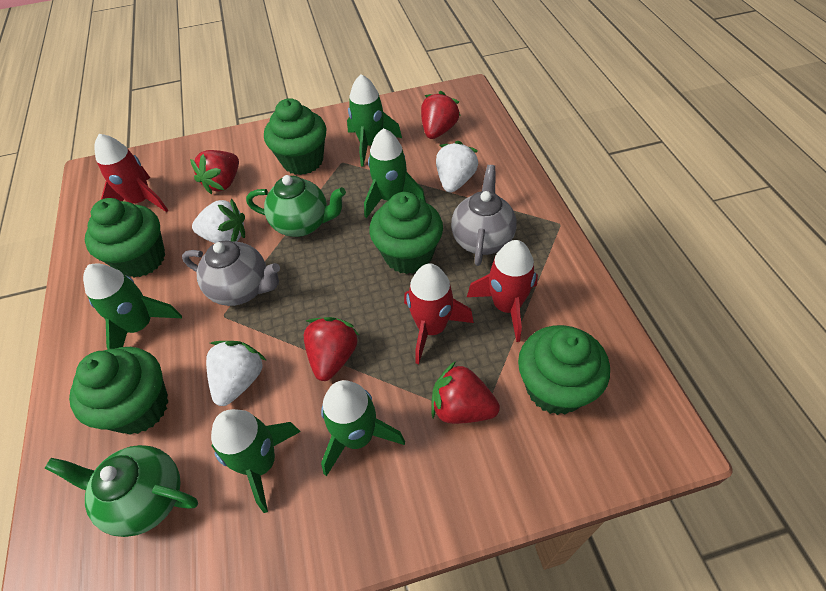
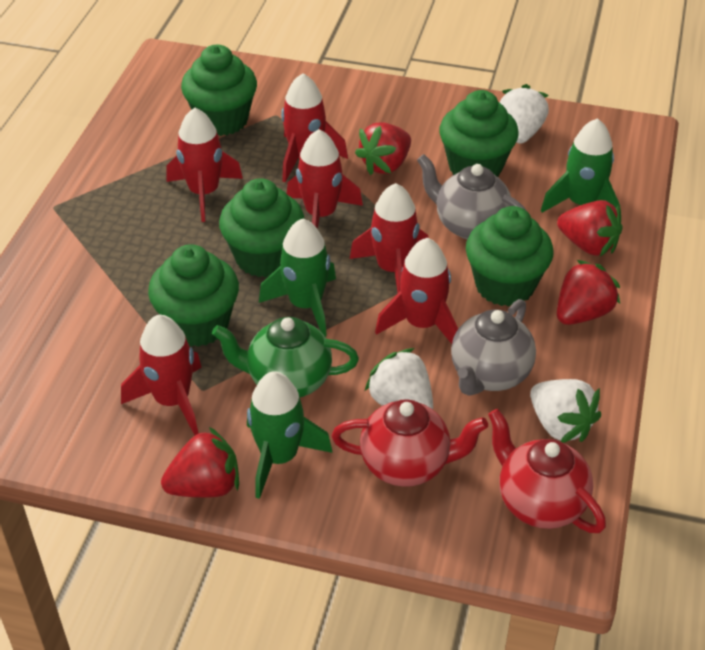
green rocket: 5 -> 3
green teapot: 2 -> 1
red rocket: 3 -> 6
red teapot: 0 -> 2

